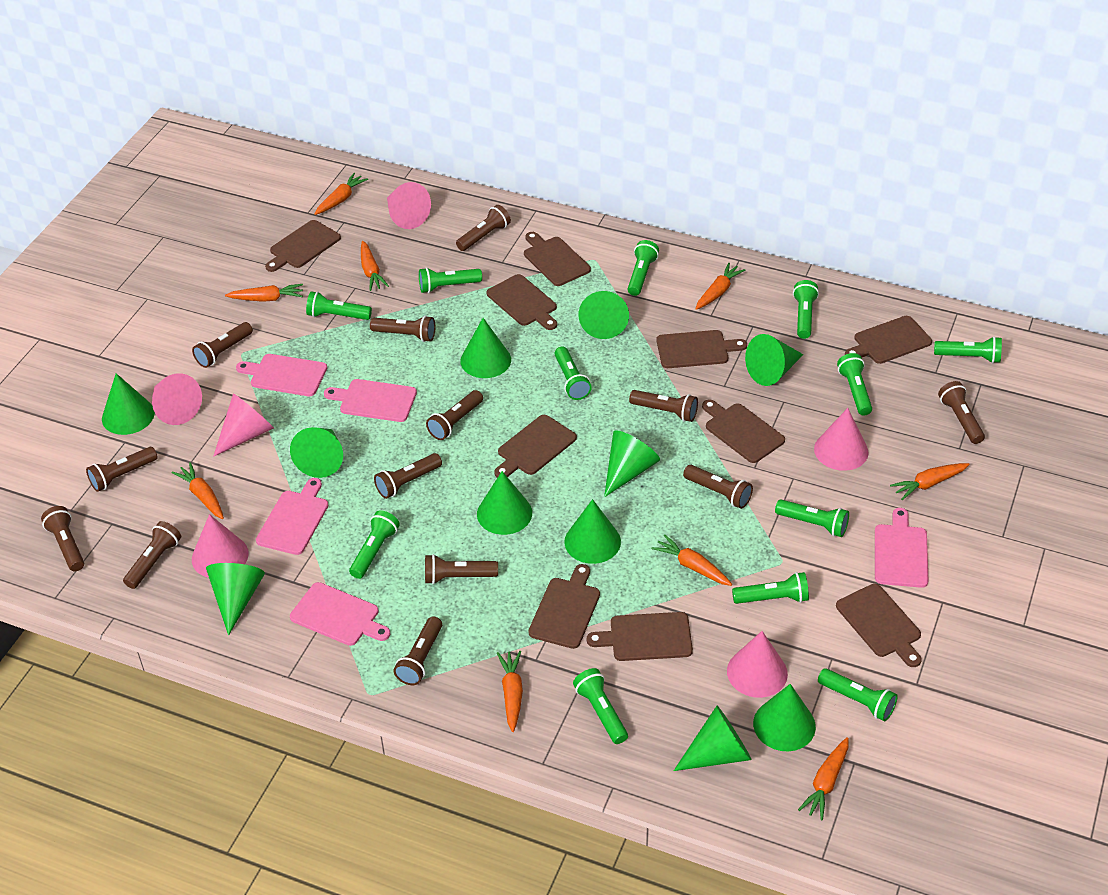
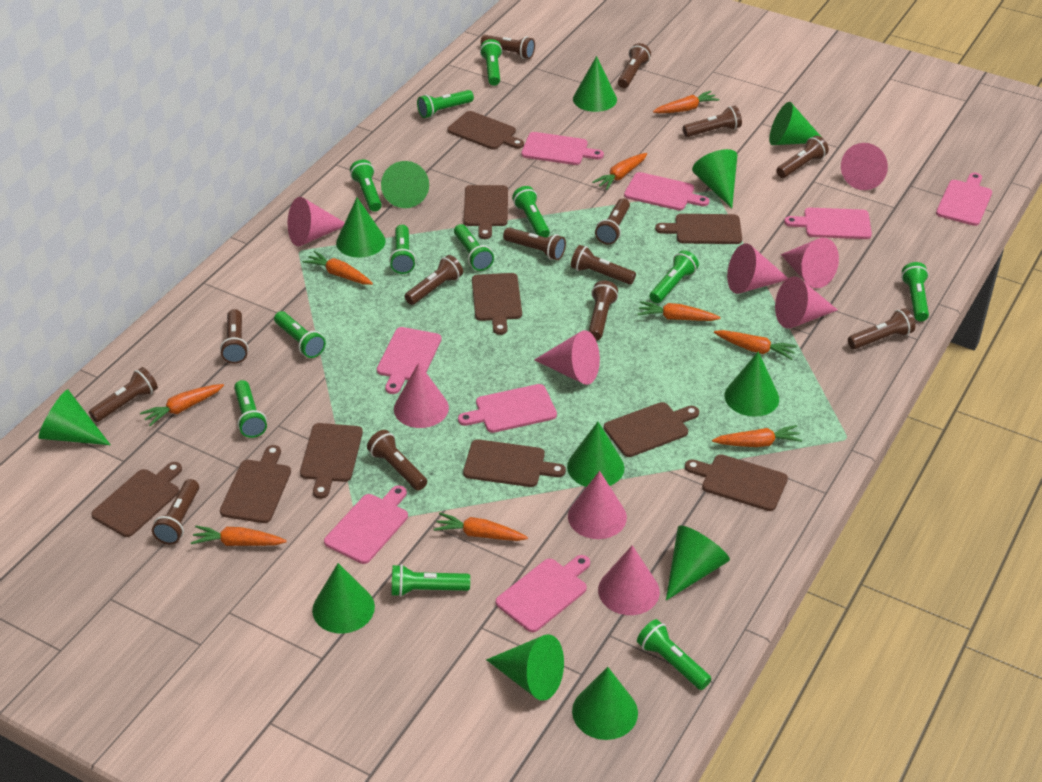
brown flashlight: 13 -> 14
green cone: 11 -> 12
pink cone: 6 -> 9
pink cutting board: 5 -> 8

